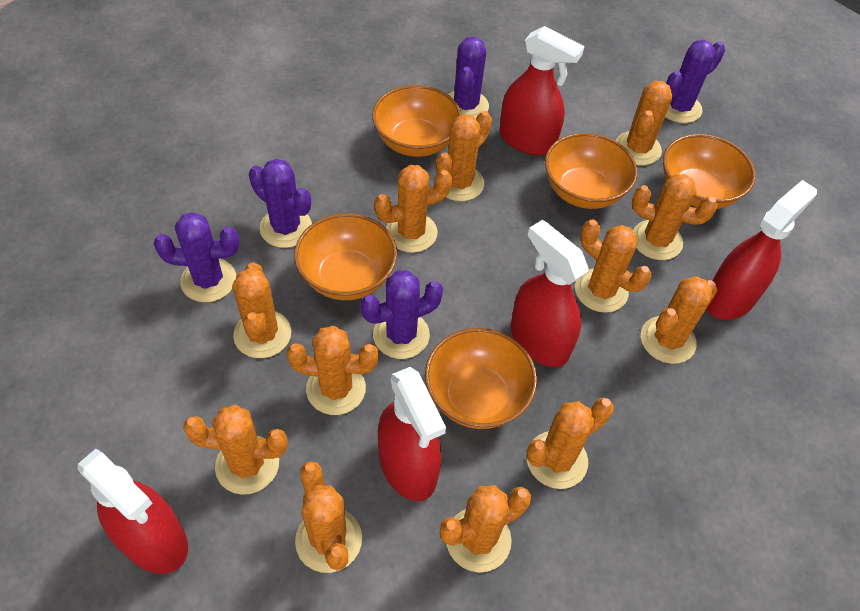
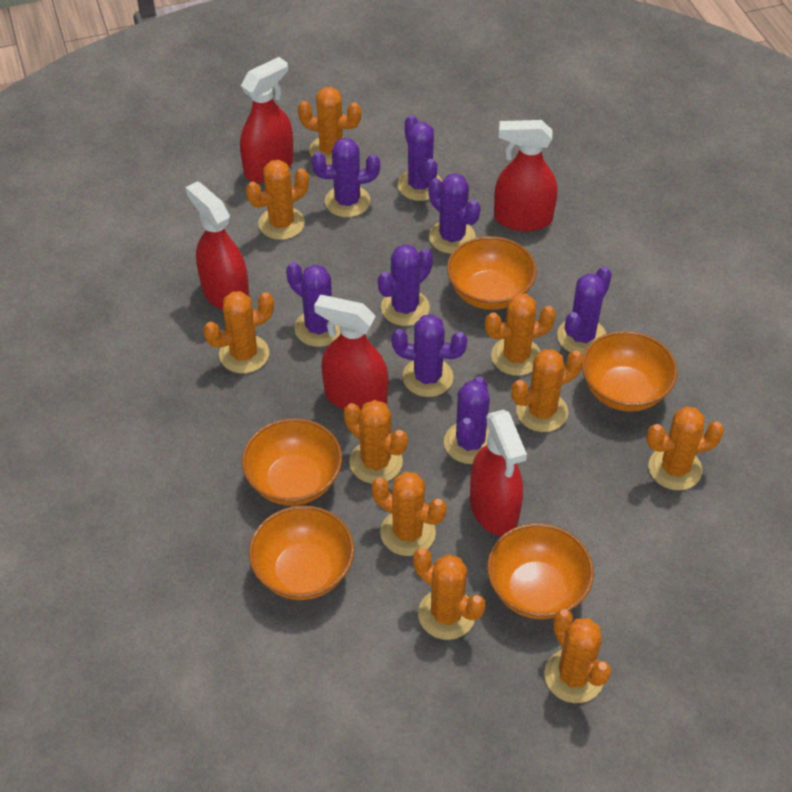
orange cactus: 12 -> 10
purple cactus: 5 -> 8

